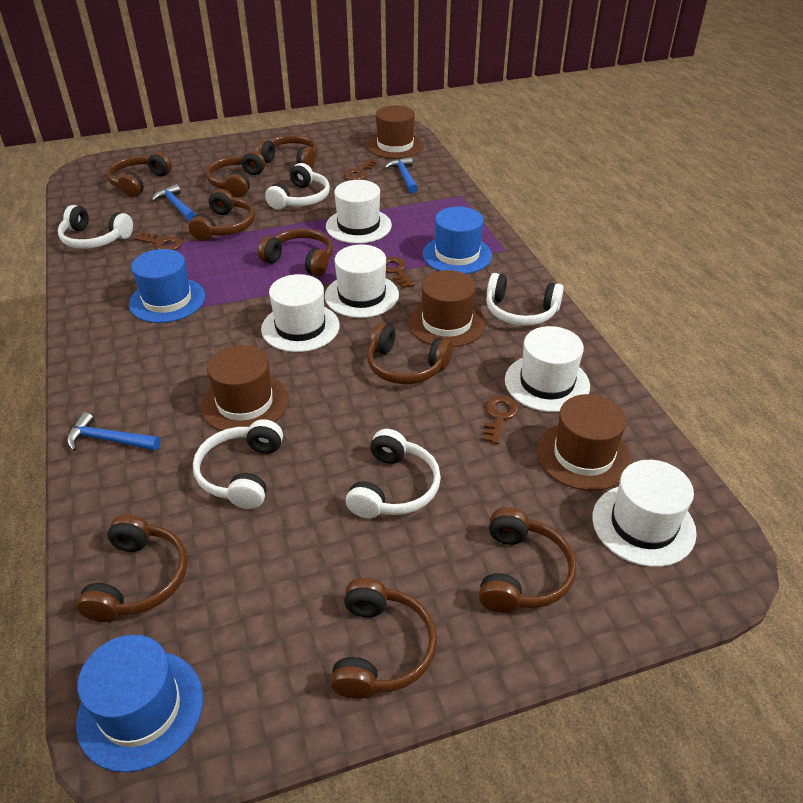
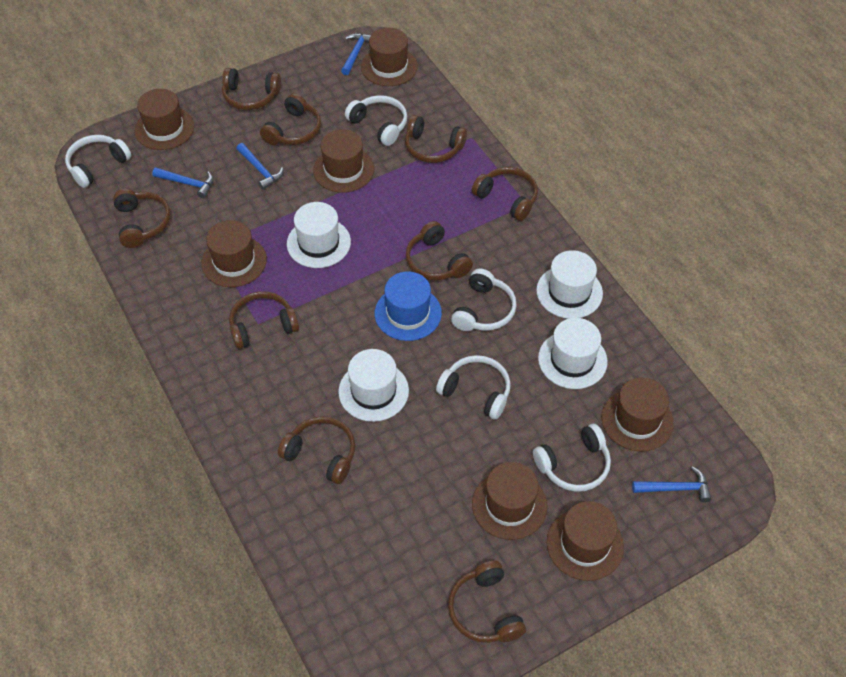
blue hammer: 3 -> 4
blue hat: 3 -> 1
brown hat: 4 -> 7
brown key: 4 -> 0
white hat: 5 -> 4

